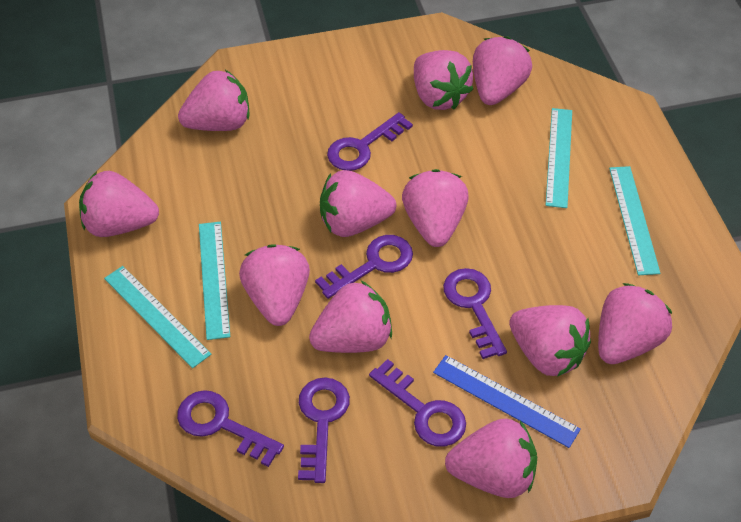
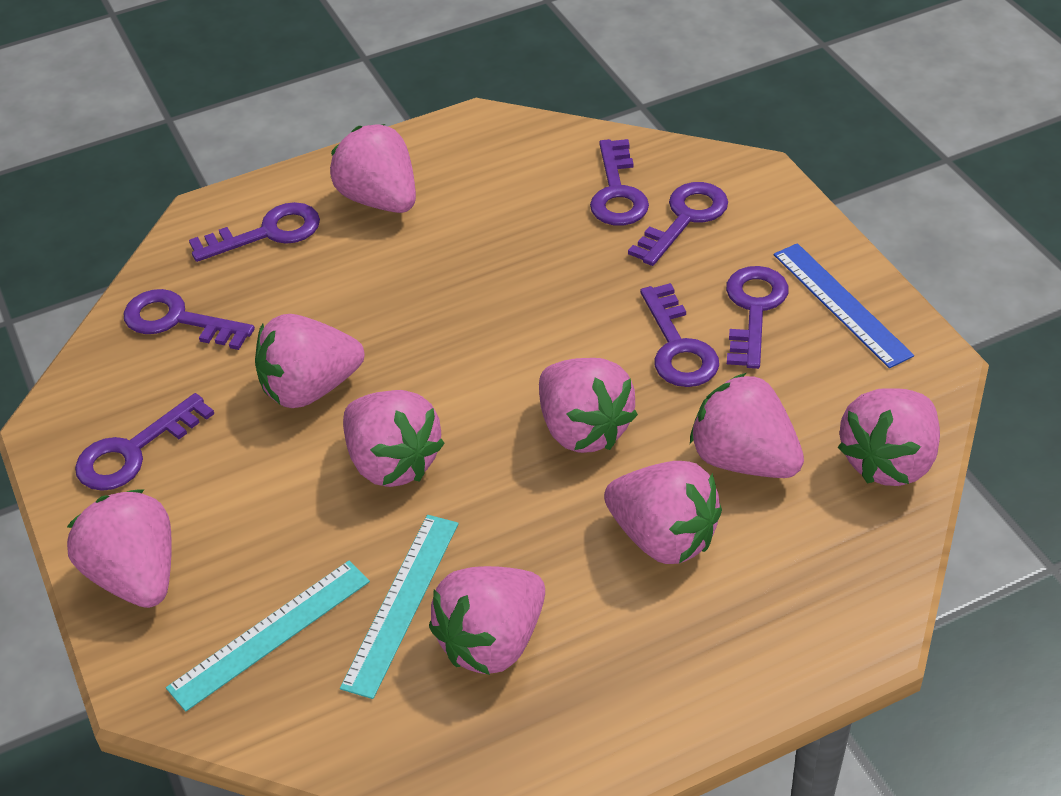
pink strawberry: 11 -> 9
purple key: 6 -> 7
turquoise ruler: 4 -> 2

